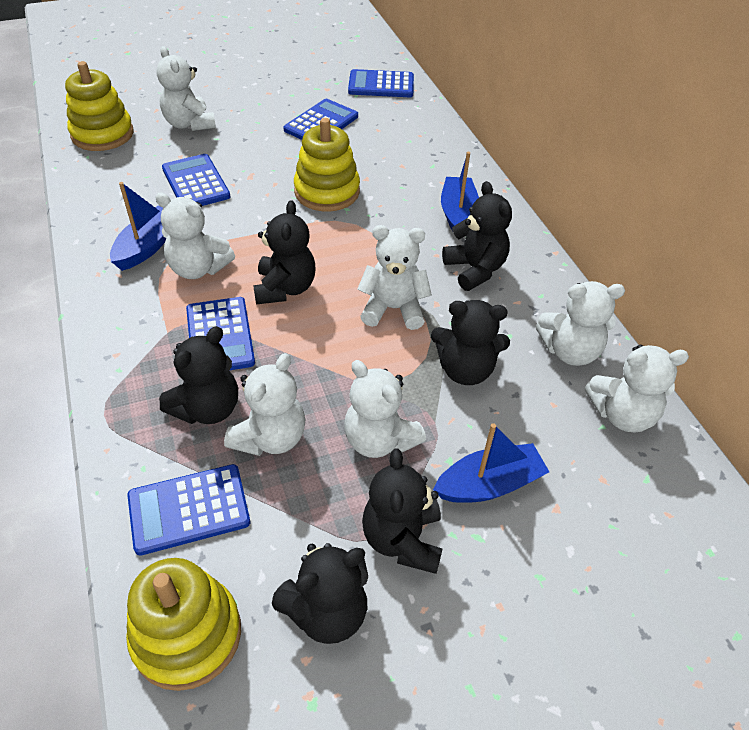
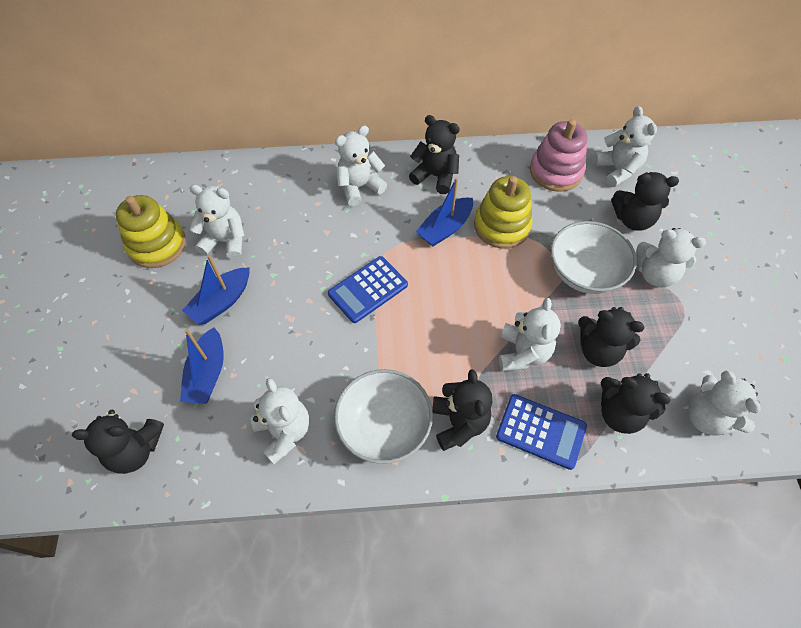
blue calculator: 5 -> 2
pink stacking toy: 0 -> 1
white bowl: 0 -> 2
yellow stacking toy: 3 -> 2

